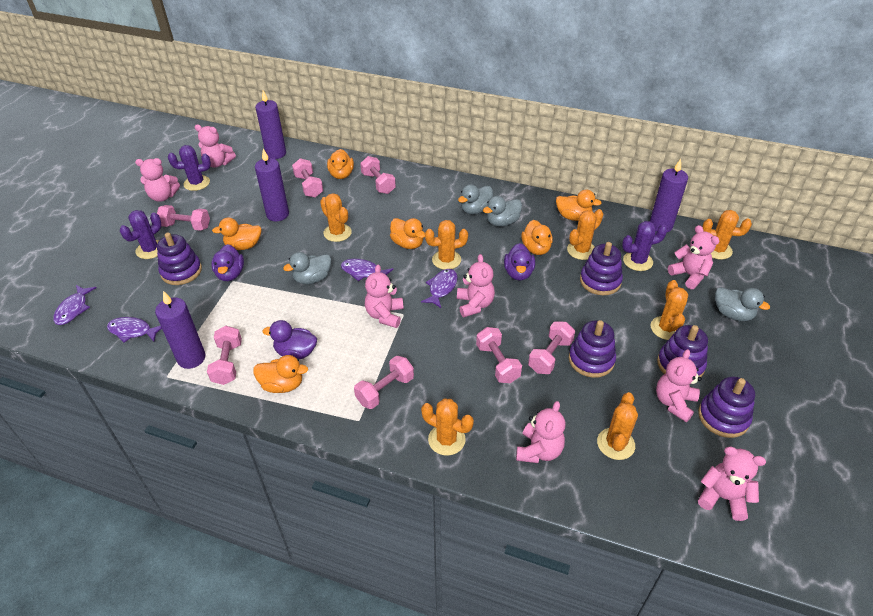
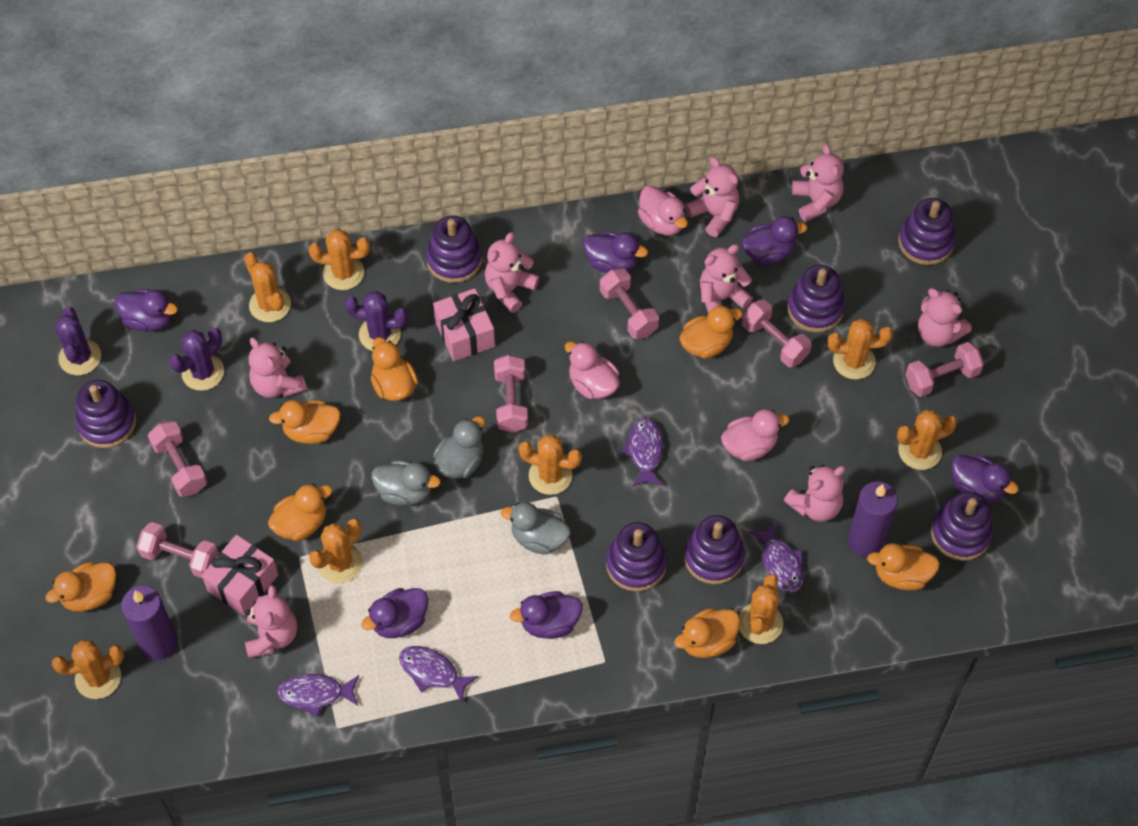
grey duck: 4 -> 3
orange cactus: 7 -> 8
orange duck: 6 -> 7
pink duck: 0 -> 3
pink dumbbell: 7 -> 6
pink gift: 0 -> 2
purple candle: 4 -> 2
purple duck: 3 -> 6
purple stacking toy: 5 -> 7

